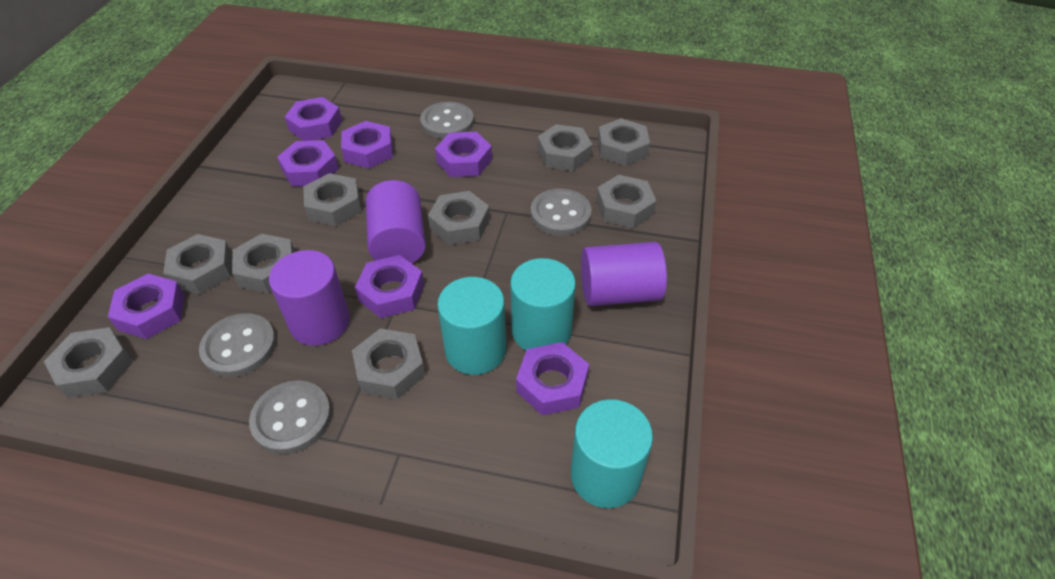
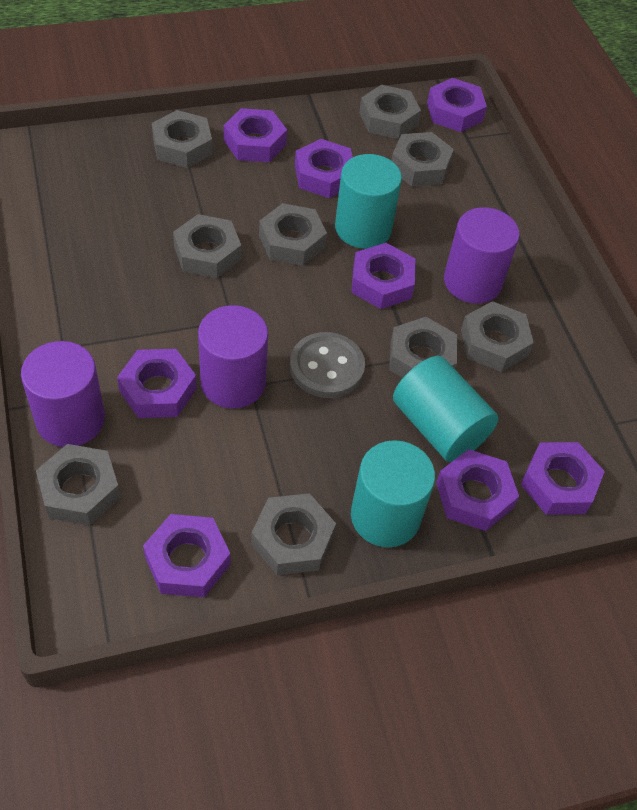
grey button: 4 -> 1
purple nut: 7 -> 8

